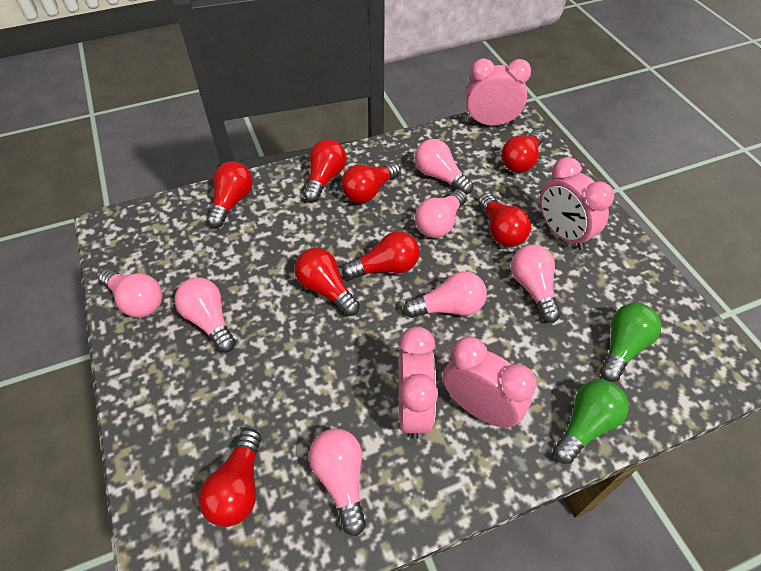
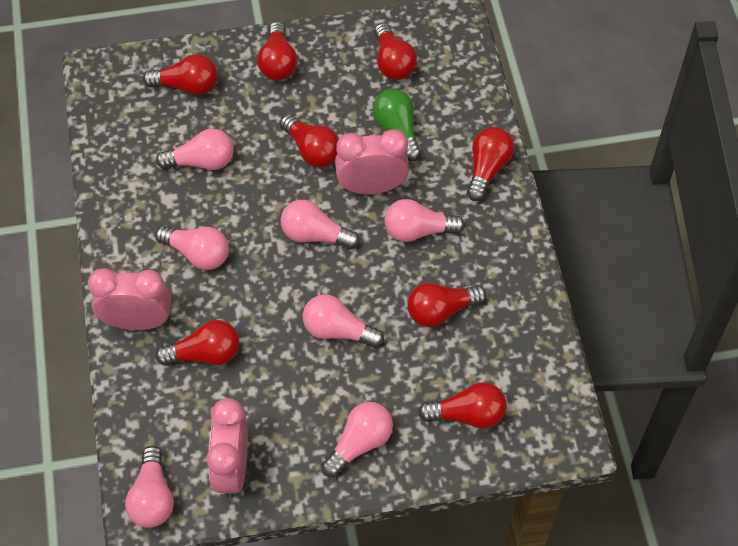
green light bulb: 2 -> 1
pink clock: 4 -> 3

